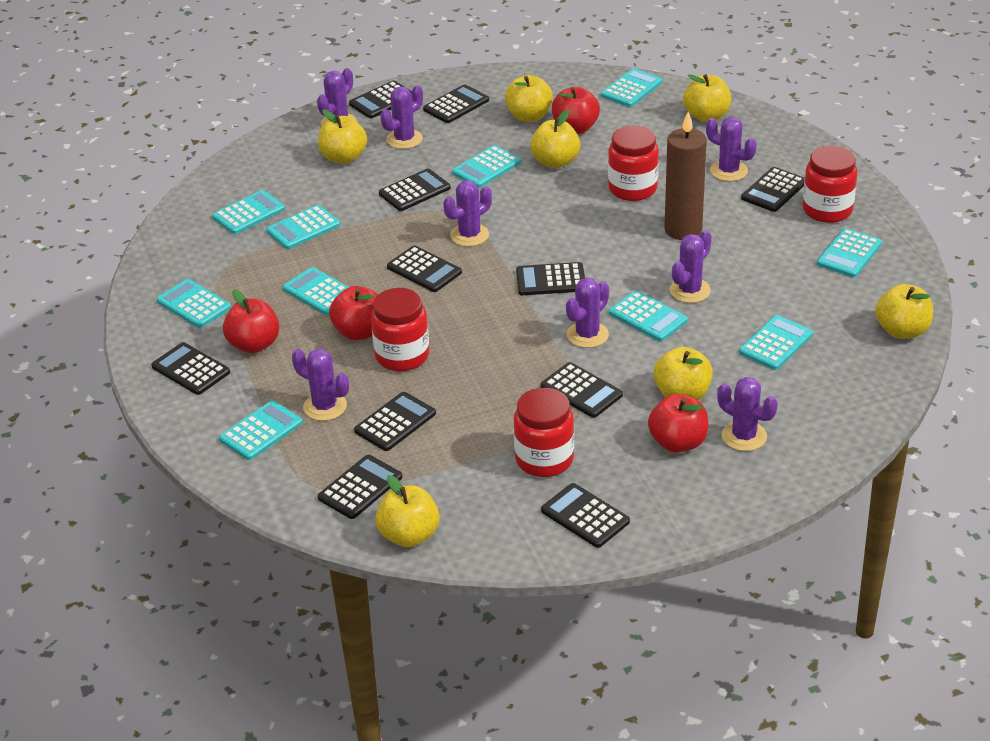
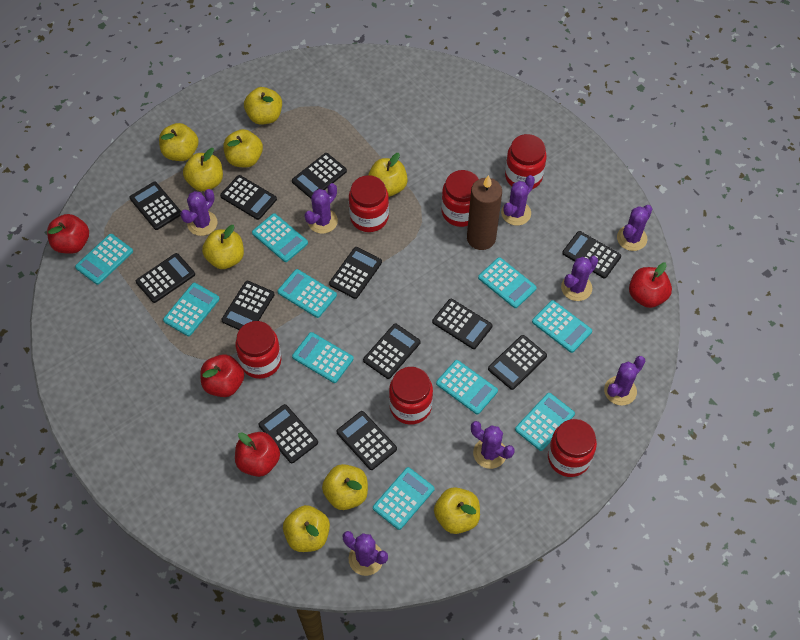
black calculator: 11 -> 12
red jar: 4 -> 6
yellow apple: 7 -> 9

